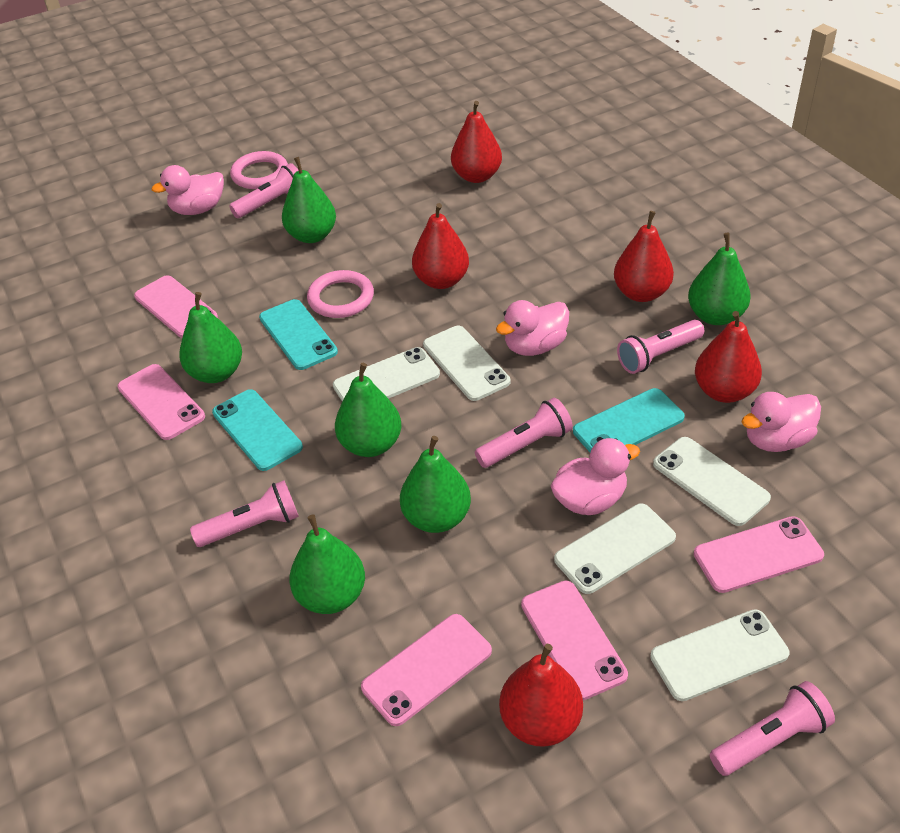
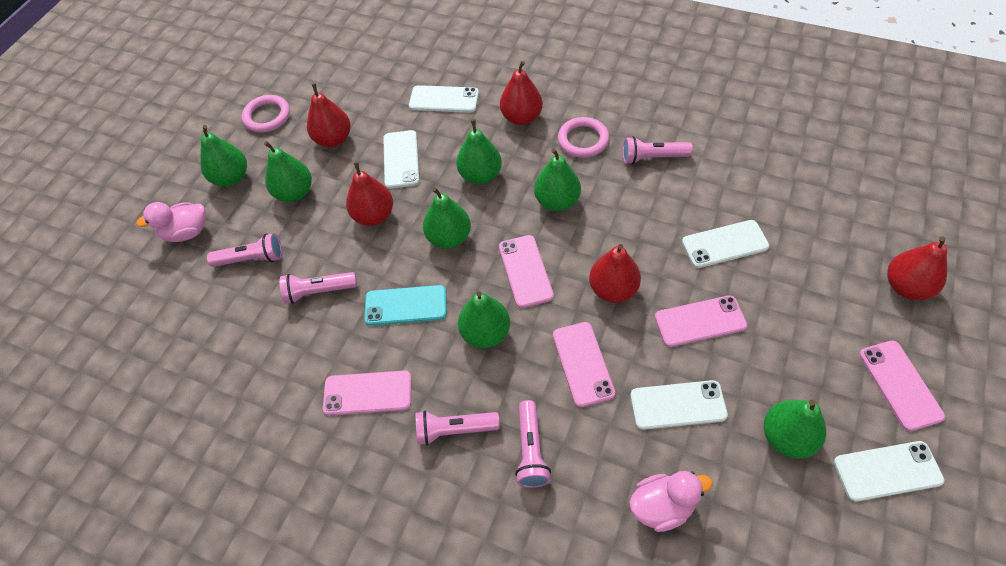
green pear: 6 -> 7
pink duck: 4 -> 2
turquoise phone: 3 -> 1

